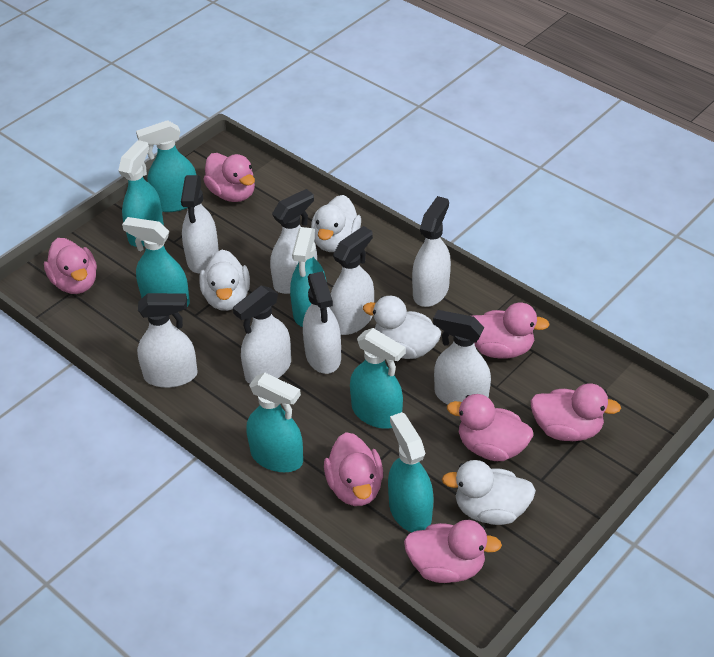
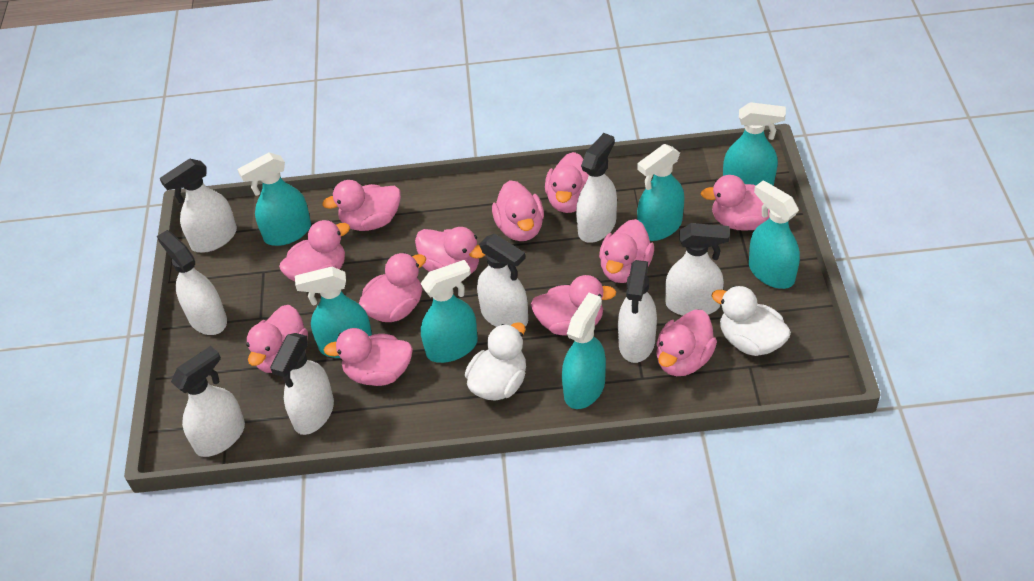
pink duck: 7 -> 12
white duck: 4 -> 2

